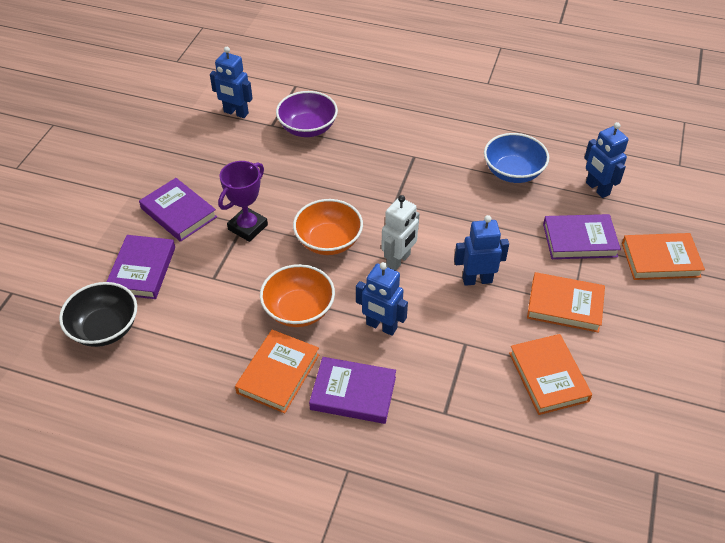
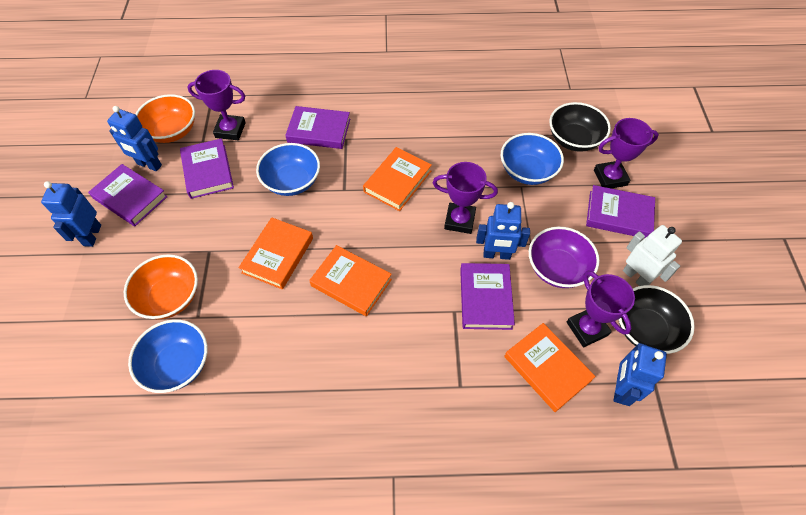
black bowl: 1 -> 2
blue bowl: 1 -> 3
purple book: 4 -> 5
purple trophy: 1 -> 4

